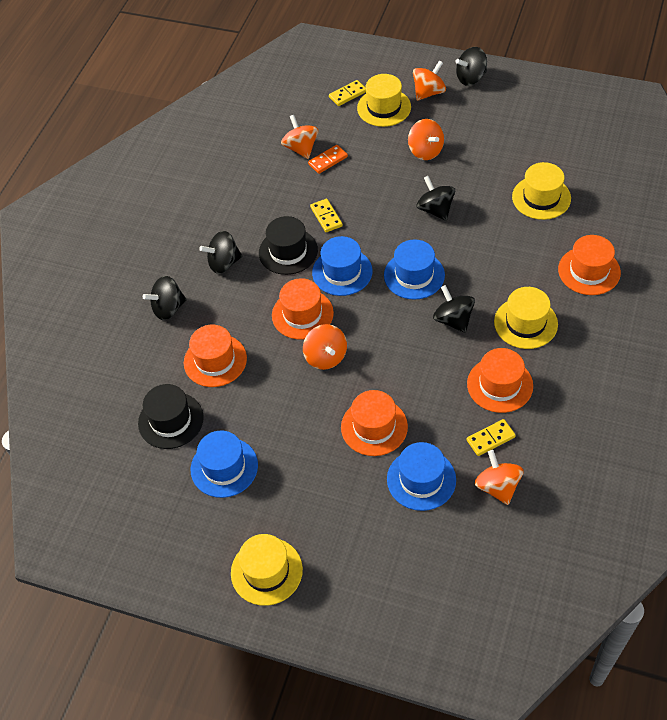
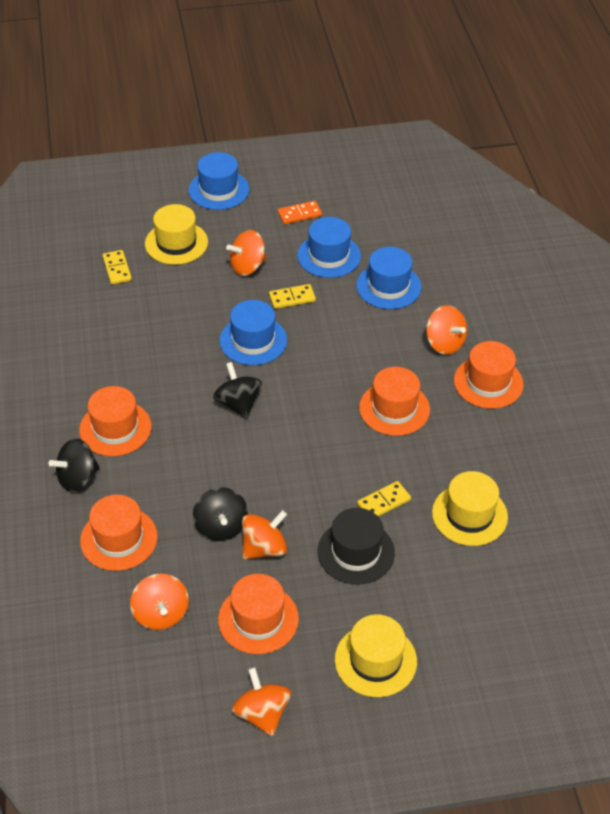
black hat: 2 -> 1
black spinning top: 5 -> 3
yellow hat: 4 -> 3

